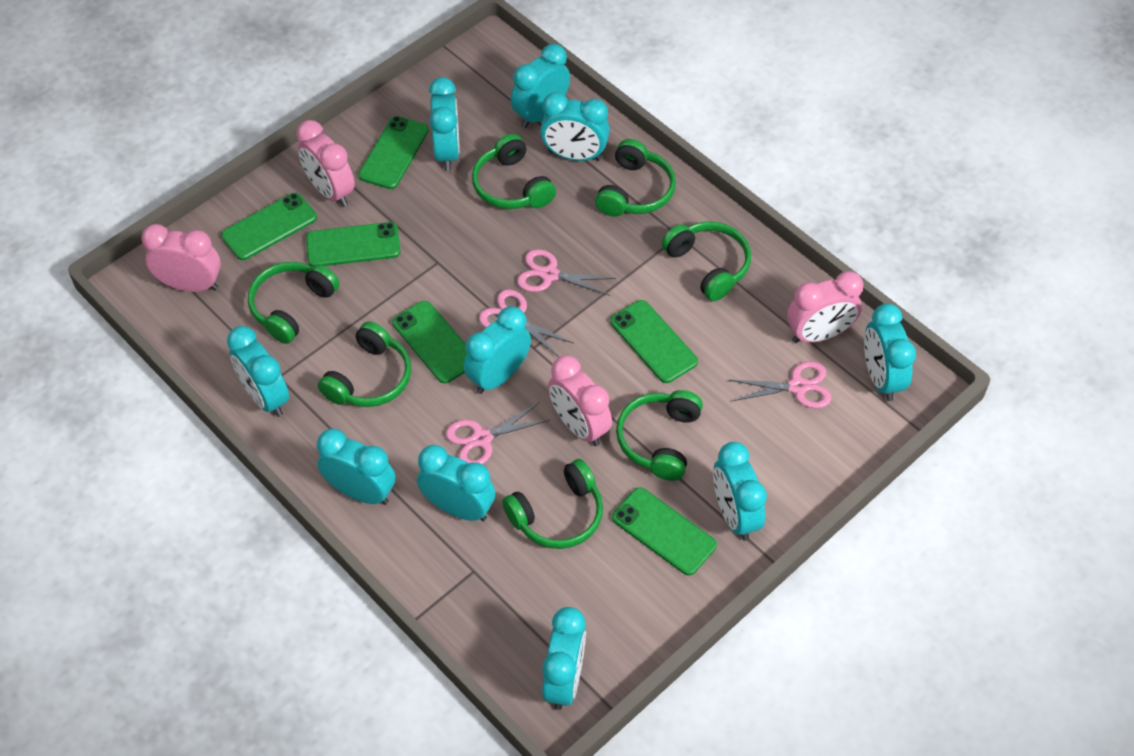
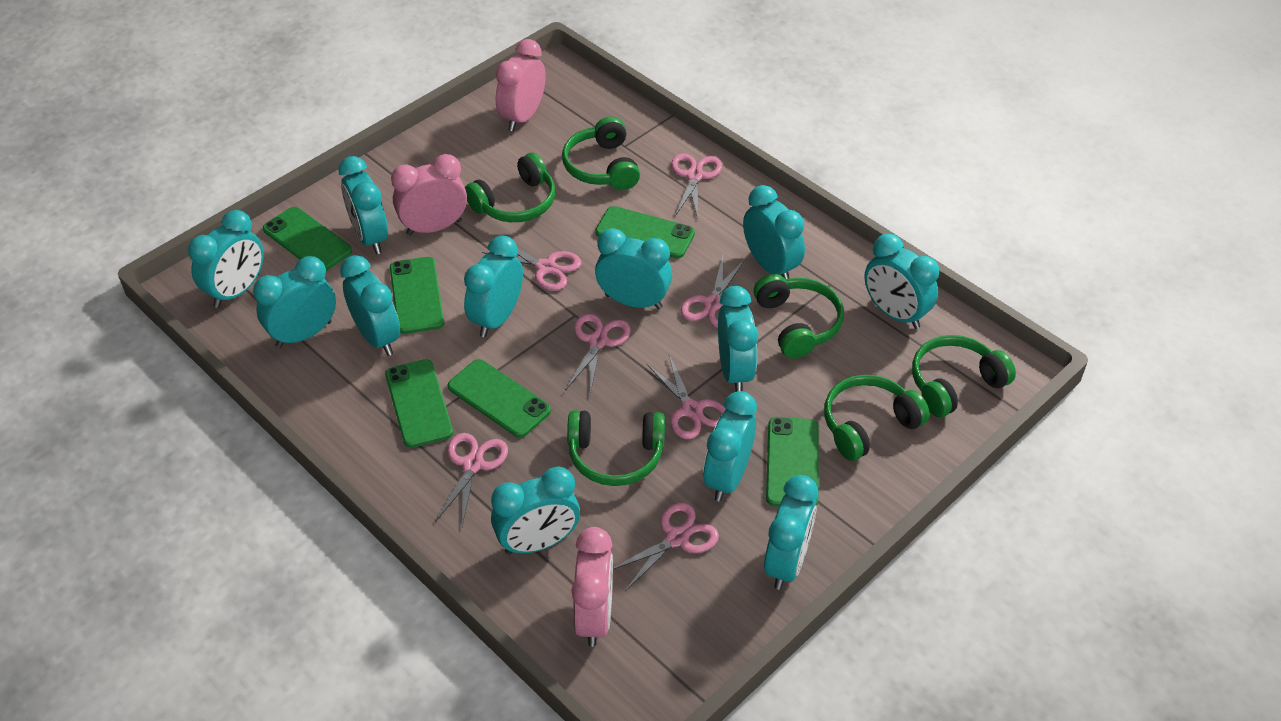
green headphones: 7 -> 6
pink clock: 4 -> 3
pink scissors: 4 -> 7
turquoise clock: 10 -> 12

